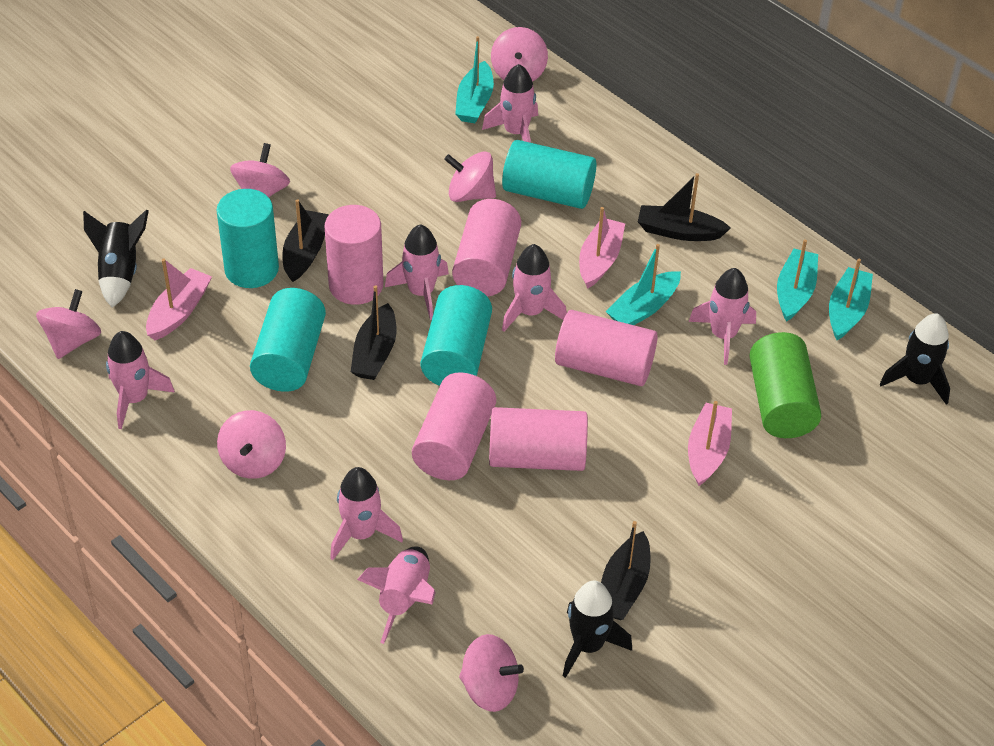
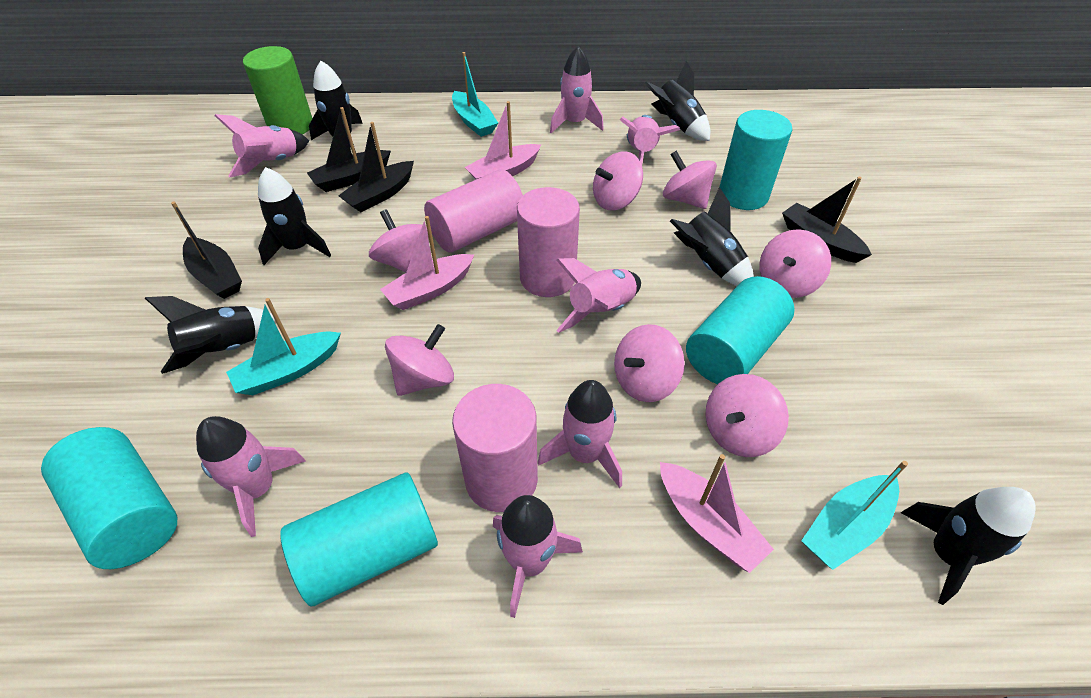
black rocket: 3 -> 6
pink cylinder: 5 -> 3
pink spinning top: 6 -> 7
turquoise boat: 4 -> 3

